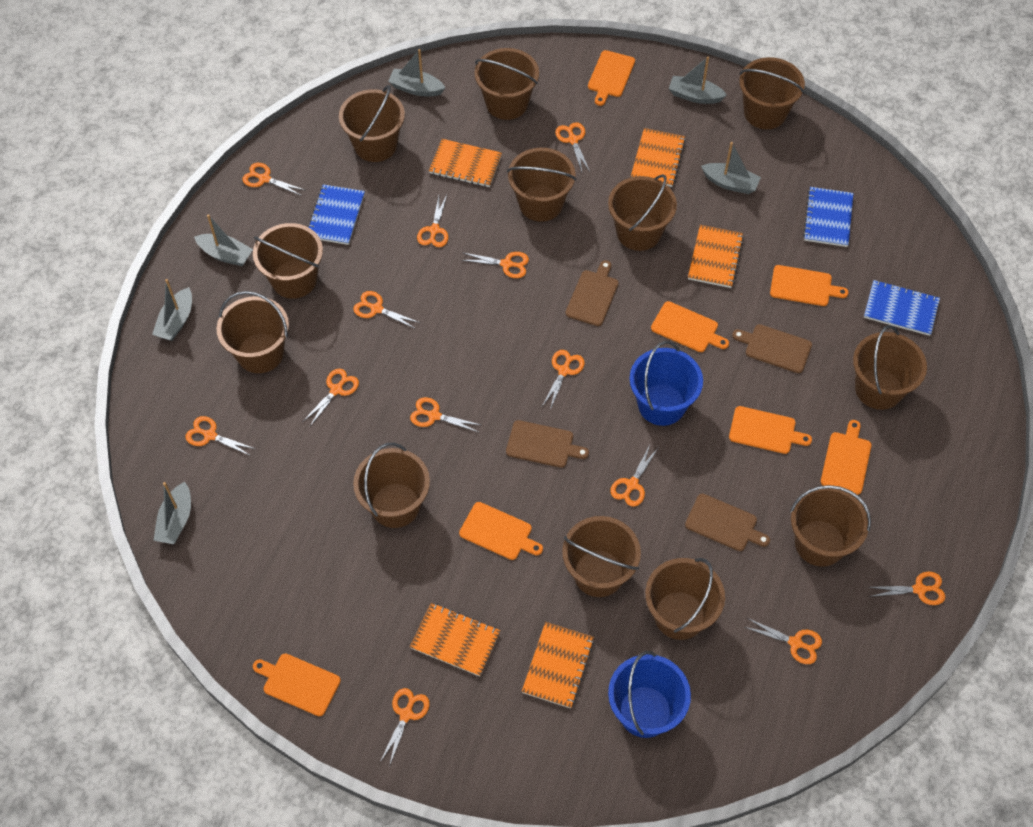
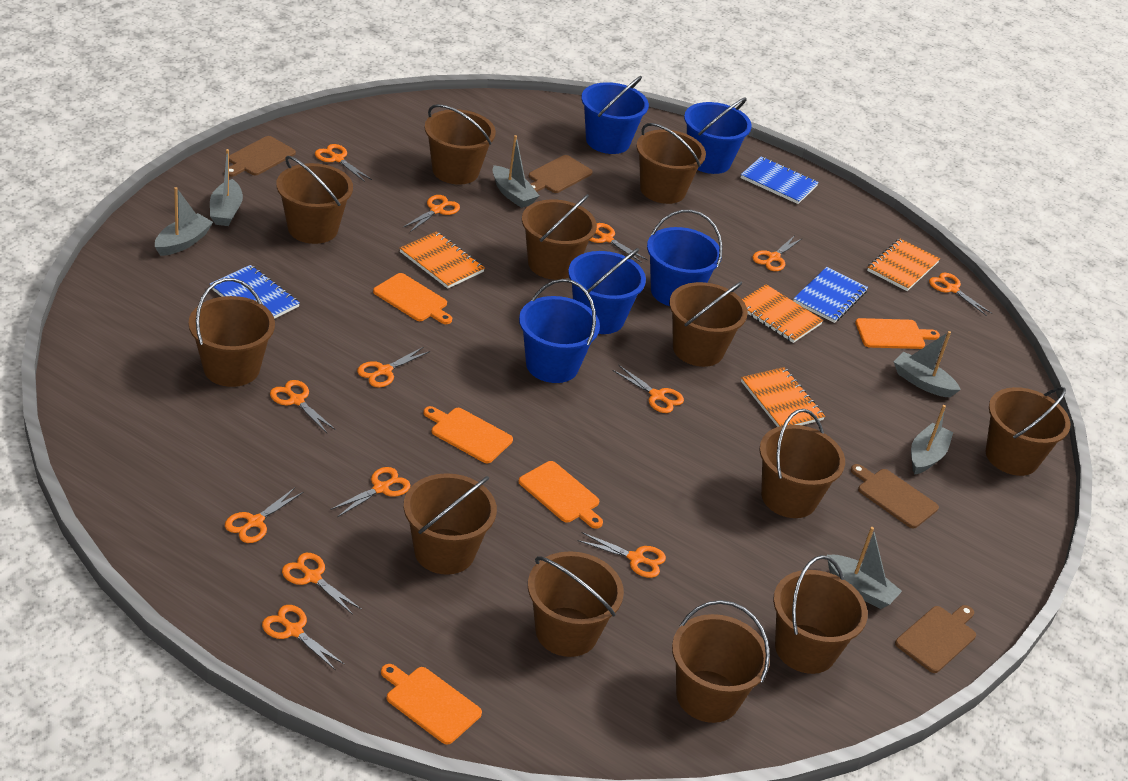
blue bucket: 2 -> 5
orange cutting board: 7 -> 5
orange notebook: 5 -> 4

